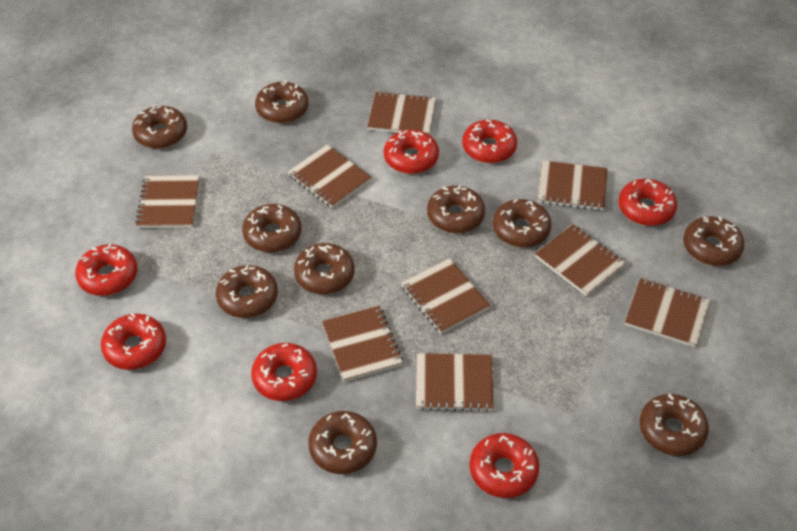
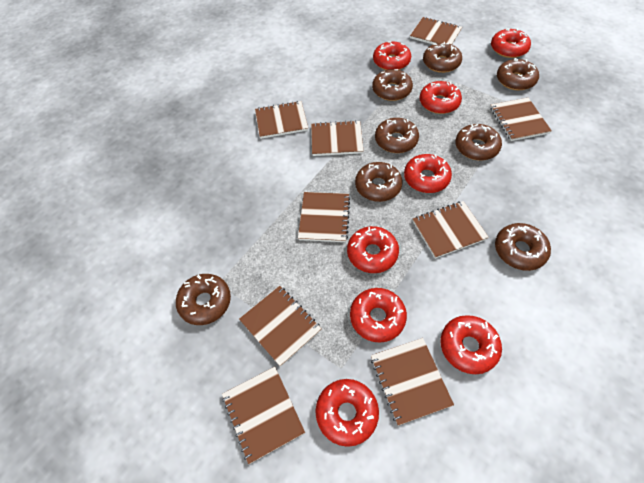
brown donut: 10 -> 8
red donut: 7 -> 8

